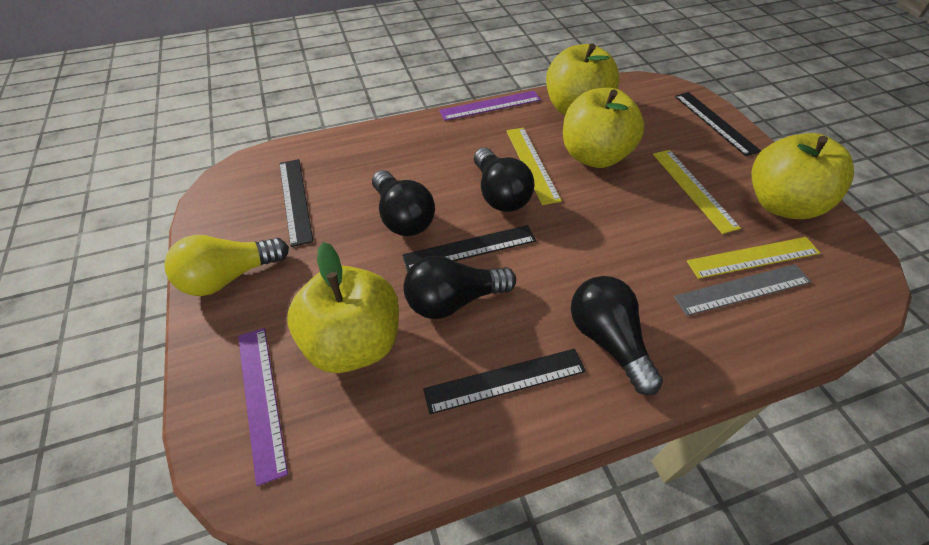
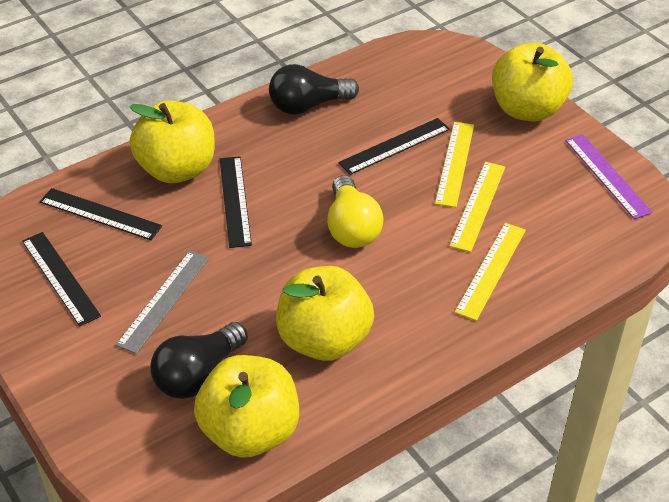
black light bulb: 4 -> 2
purple ruler: 2 -> 1

